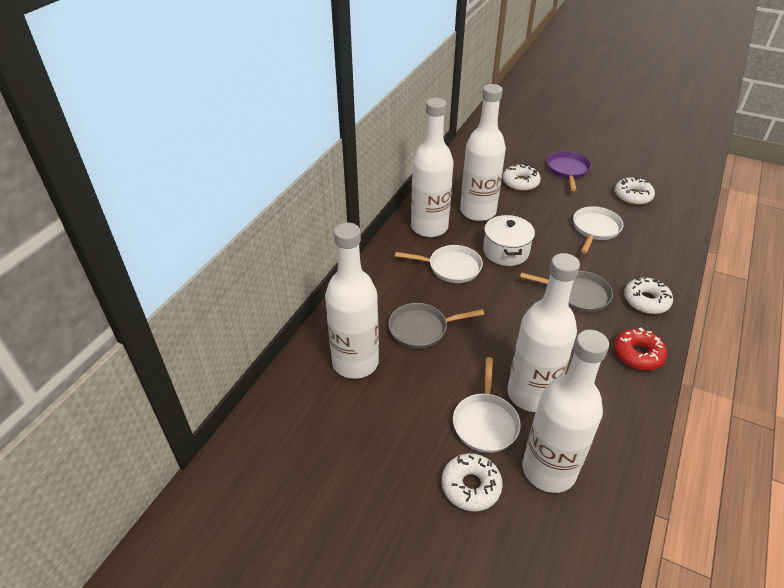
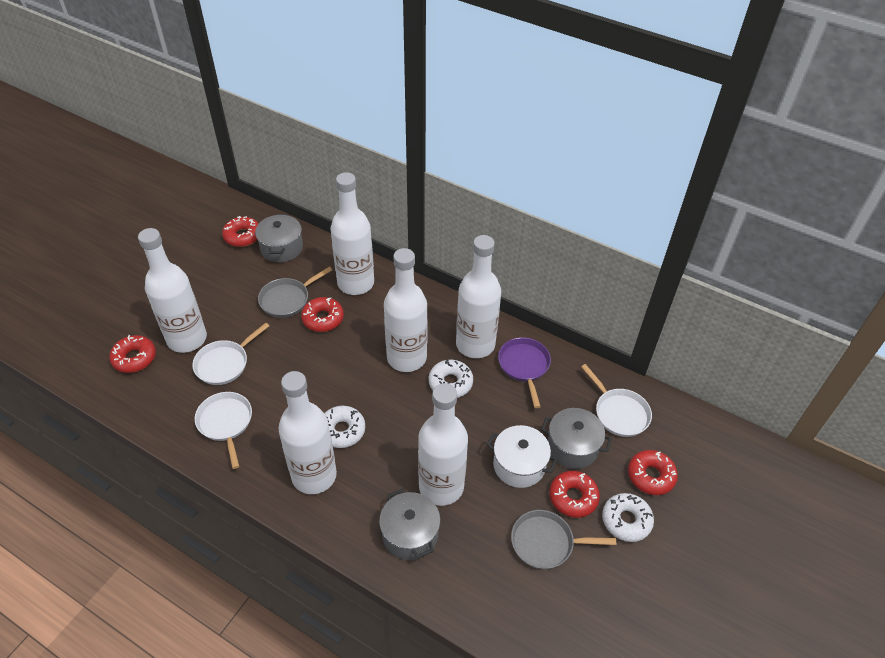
grey pot: 0 -> 3
red donut: 1 -> 5
white bottle: 5 -> 6
white donut: 4 -> 3

